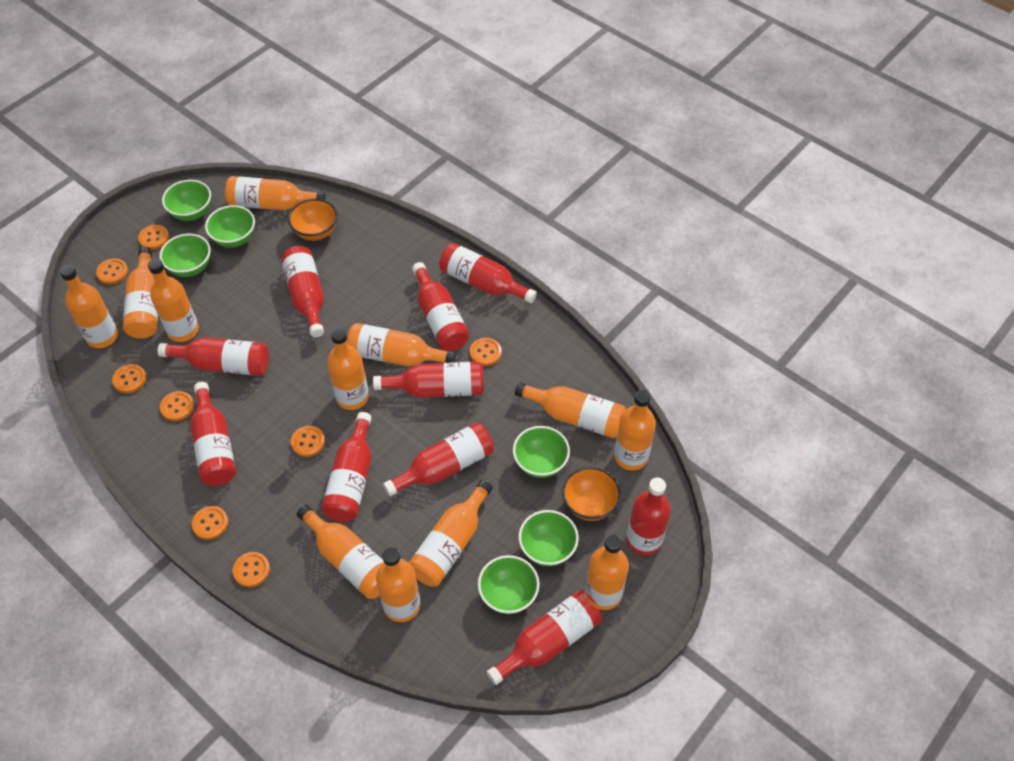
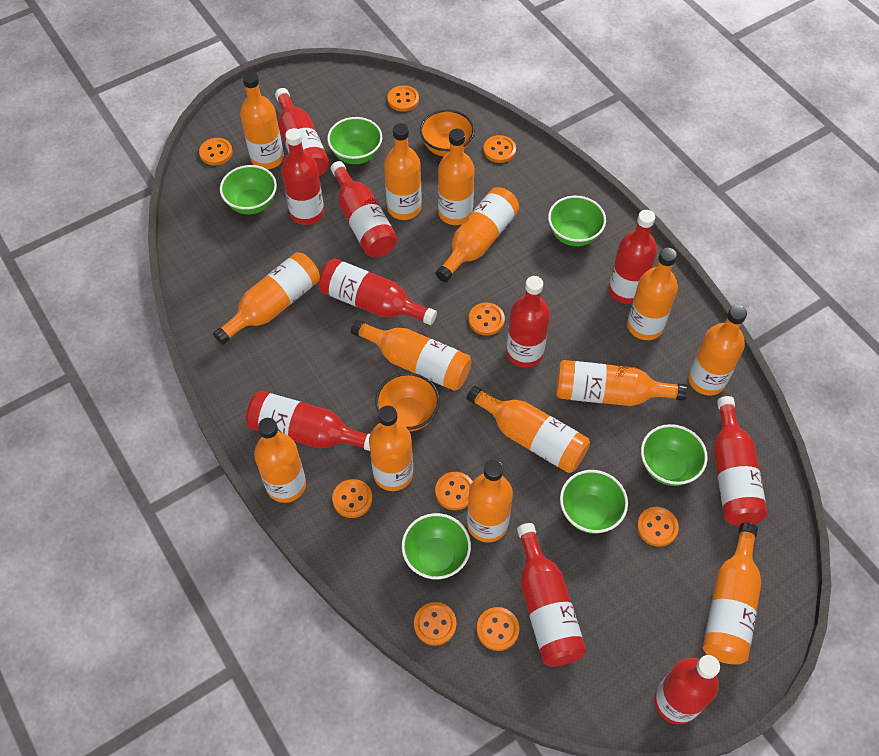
orange bottle: 12 -> 14
orange button: 8 -> 9

